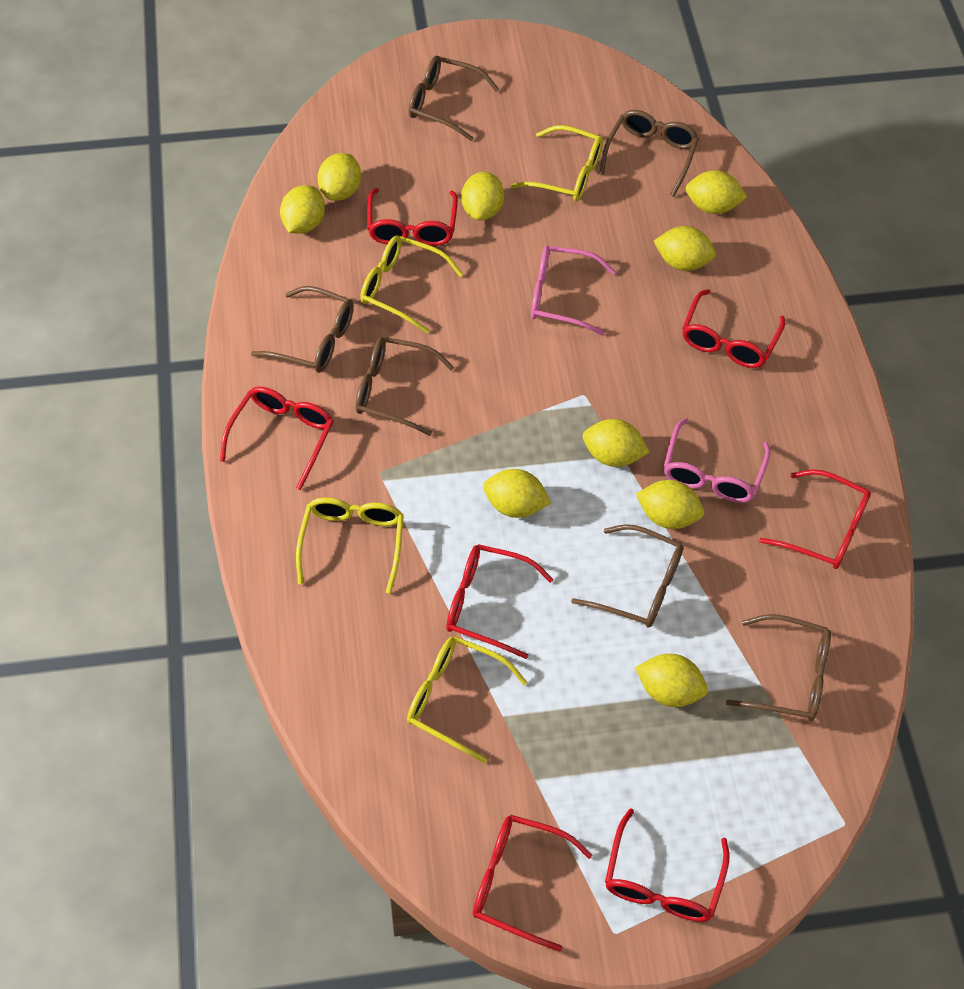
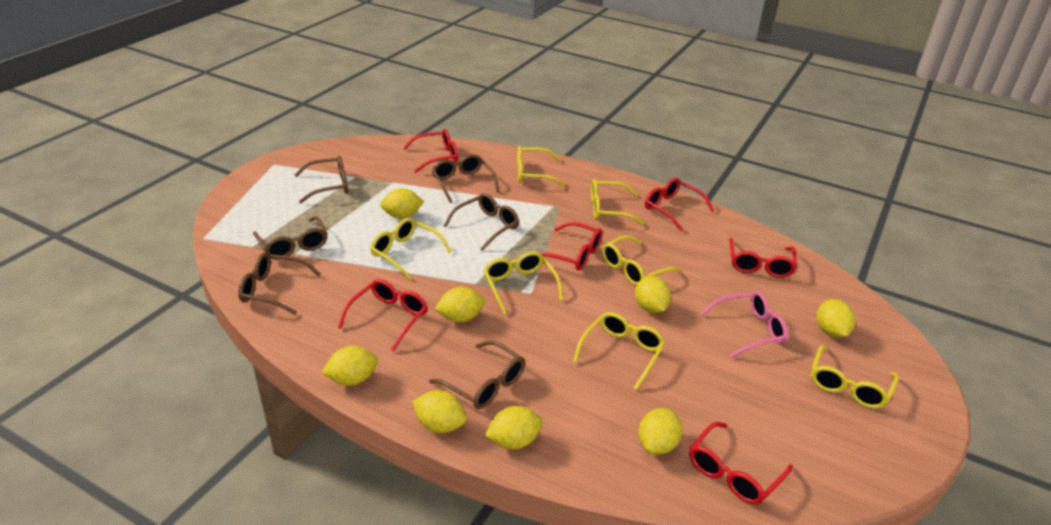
pink glasses: 2 -> 1
red glasses: 7 -> 6
yellow glasses: 4 -> 7
yellow lemon: 9 -> 8

